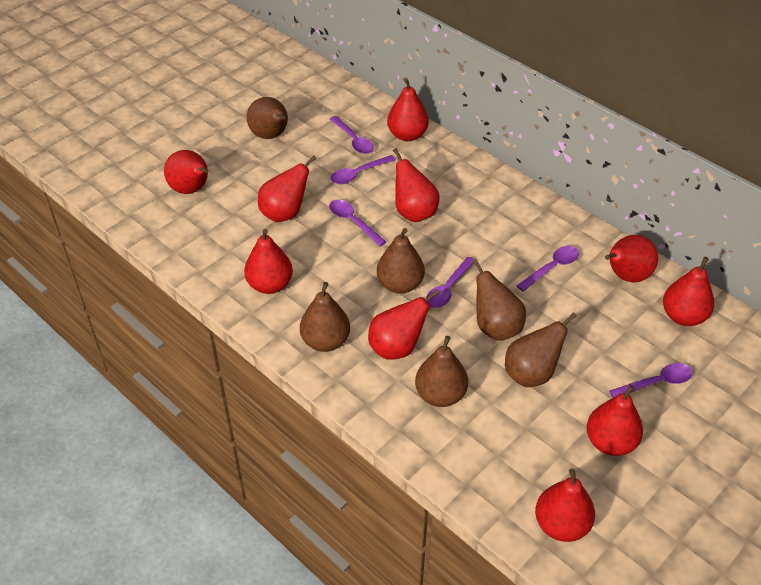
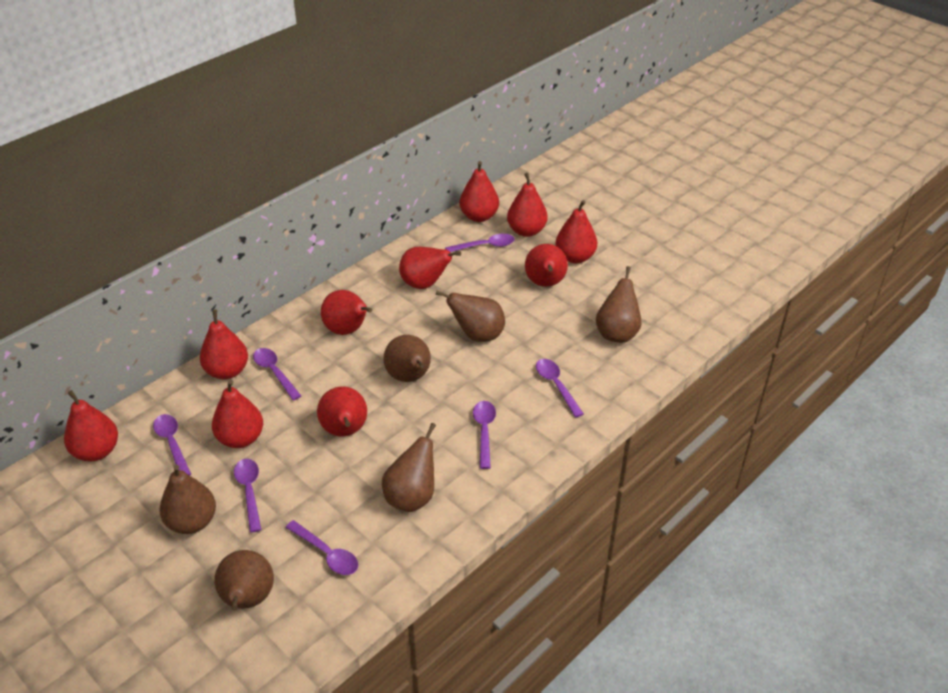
purple spoon: 6 -> 7

